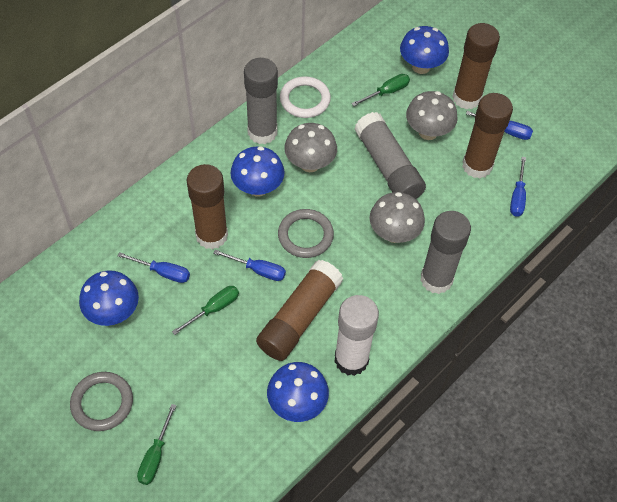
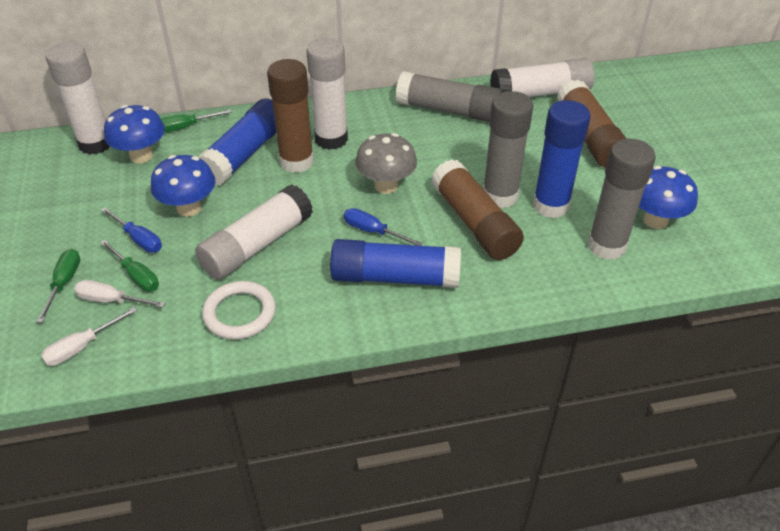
blue glue stick: 0 -> 3
blue mushroom: 4 -> 3
blue screwdriver: 4 -> 2
brown glue stick: 4 -> 3
grey mushroom: 3 -> 1
grey ring: 2 -> 0
white glue stick: 1 -> 4
white screwdriver: 0 -> 2

